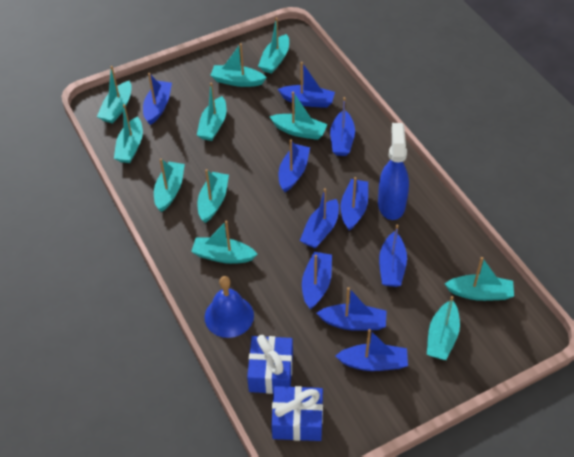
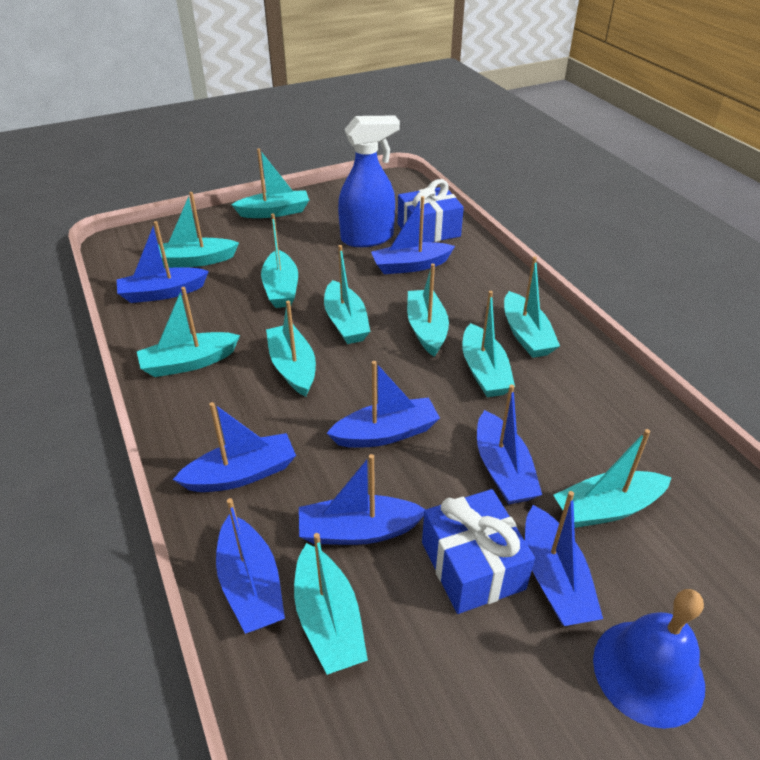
blue boat: 10 -> 8

